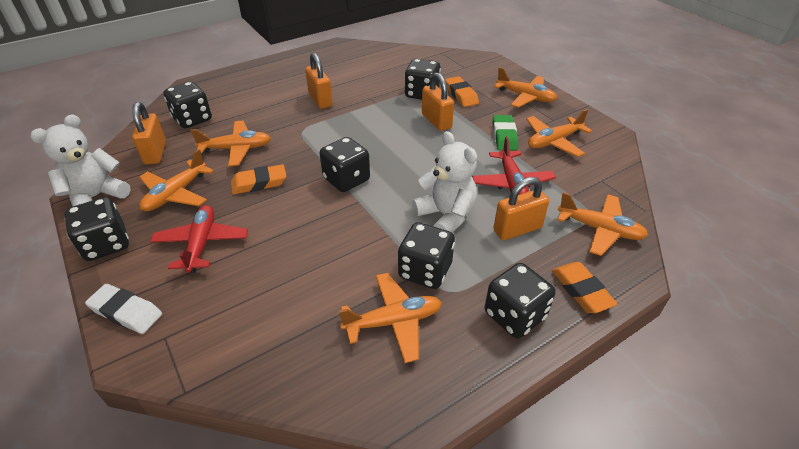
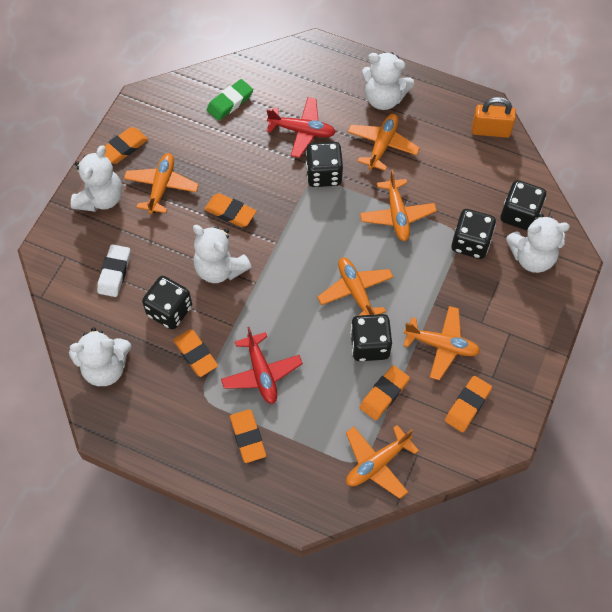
black dice: 6 -> 5
orange eraser: 3 -> 6
orange padlock: 4 -> 1
white teddy bear: 2 -> 5

